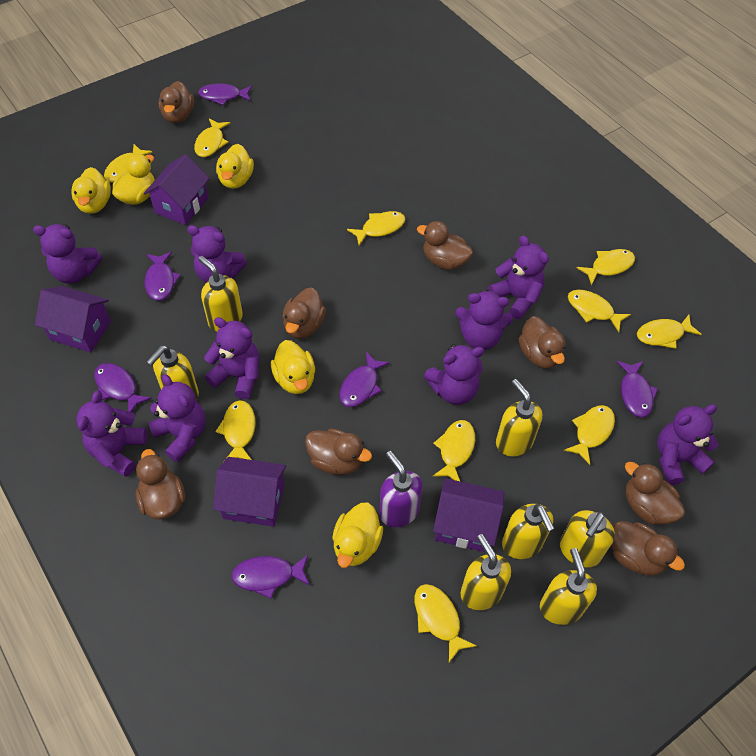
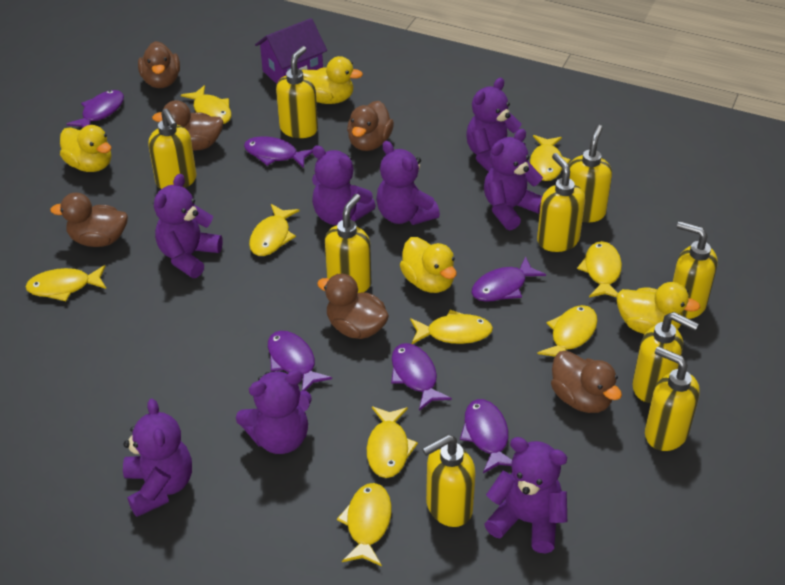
brown duck: 8 -> 6
purple house: 4 -> 1
purple soap dispenser: 1 -> 0
purple teddy bear: 9 -> 8
yellow duck: 5 -> 4
yellow fish: 10 -> 9
yellow soap dispenser: 7 -> 9

